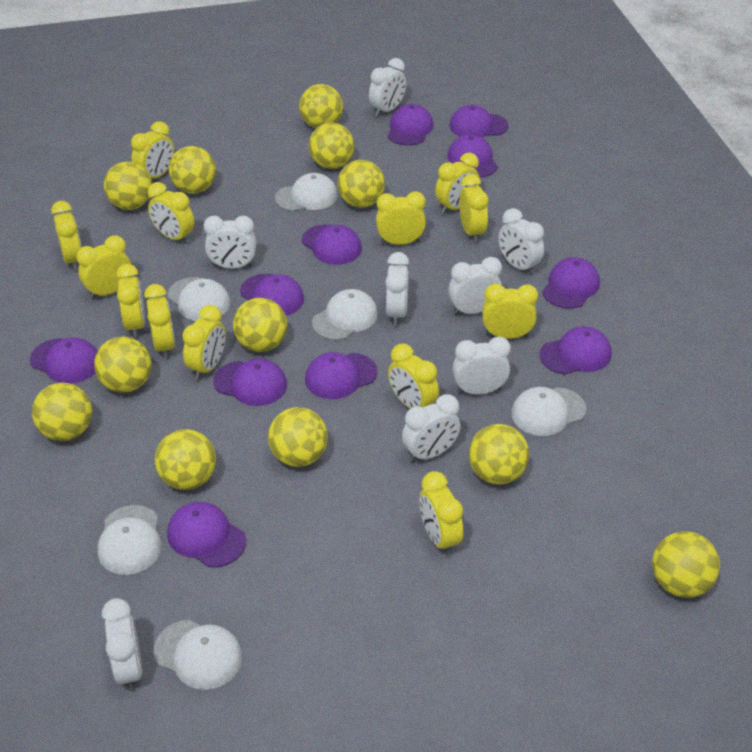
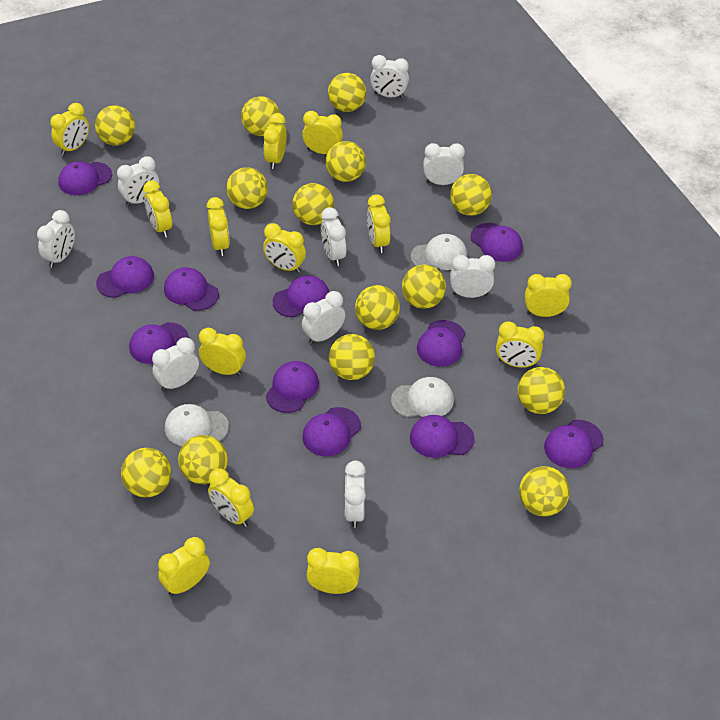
white cap: 6 -> 3
white clock: 8 -> 9
yellow ball: 12 -> 14

